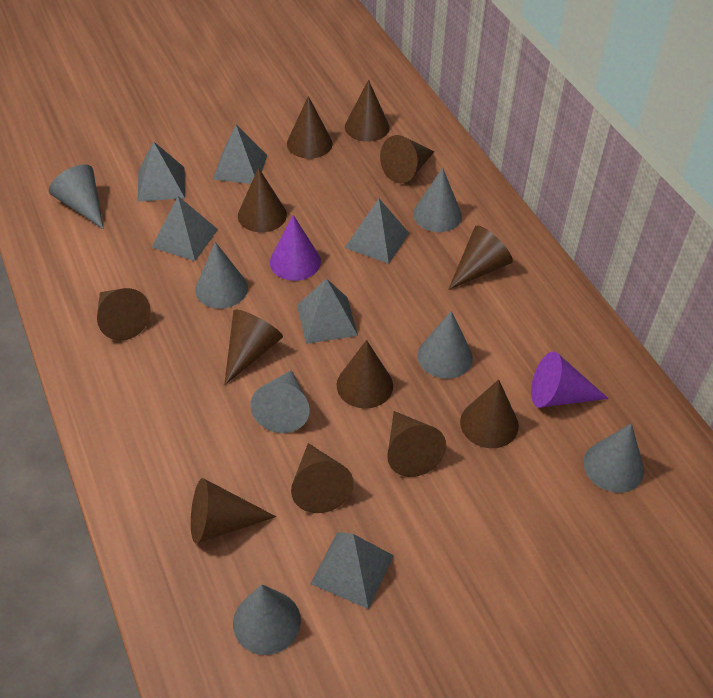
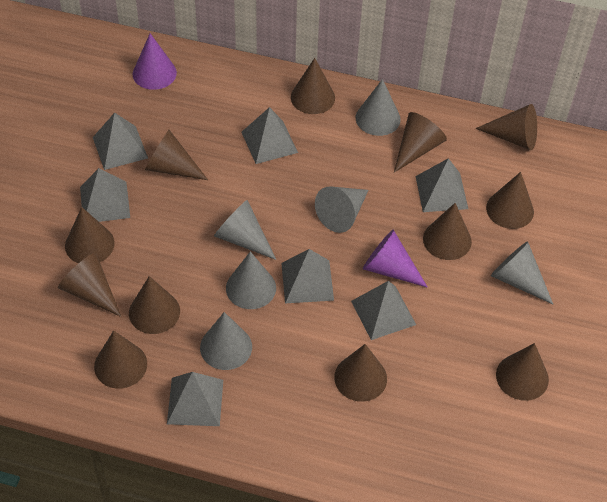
grey cone: 7 -> 6
grey pyramid: 6 -> 7

